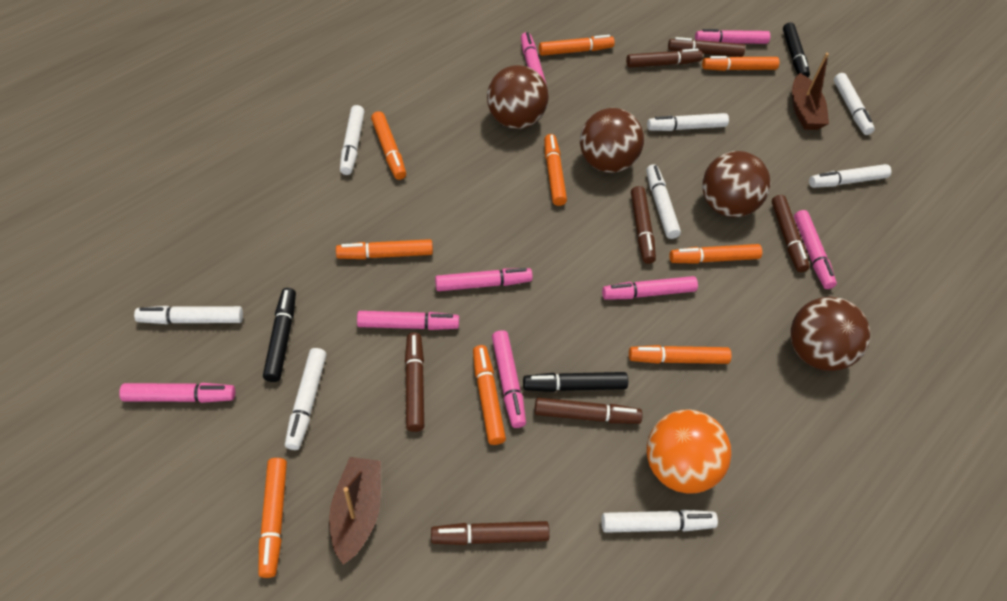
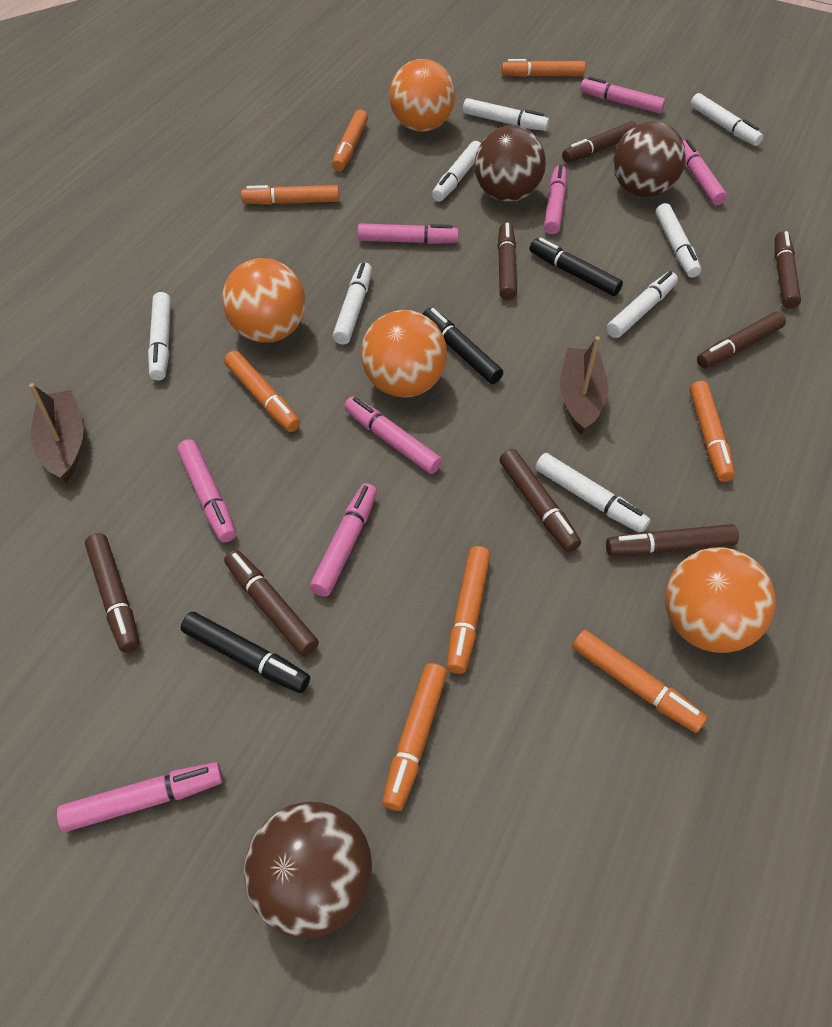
brown ball: 4 -> 3
brown marker: 7 -> 8
orange ball: 1 -> 4
orange marker: 9 -> 8

